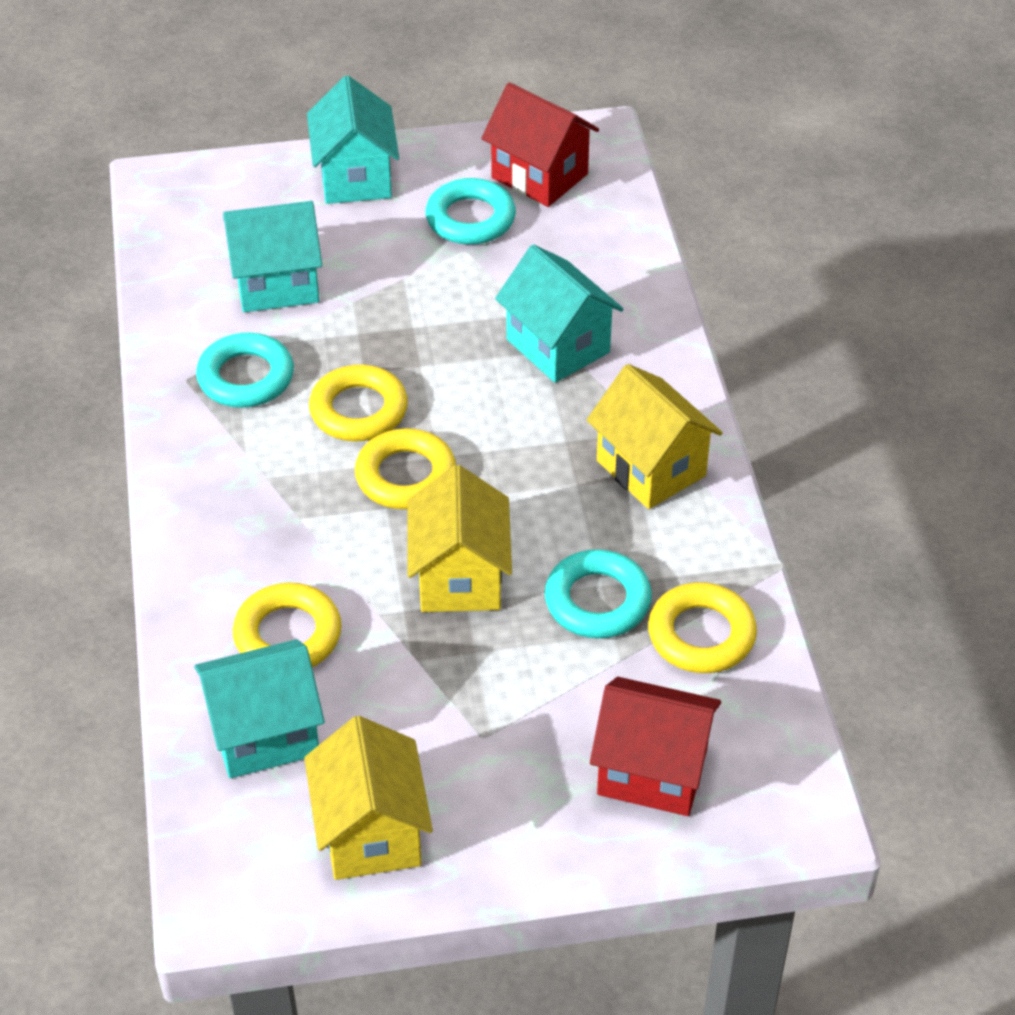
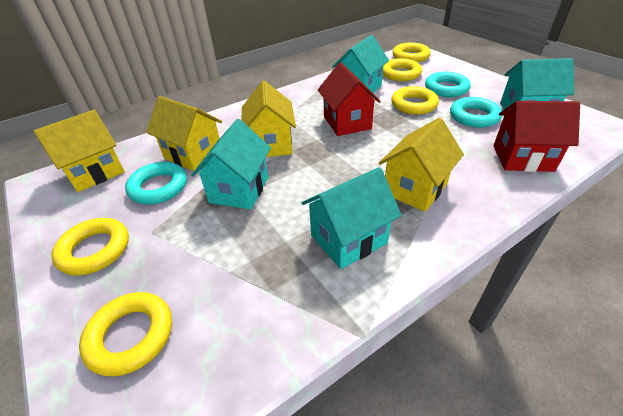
yellow house: 3 -> 4
yellow ring: 4 -> 5

